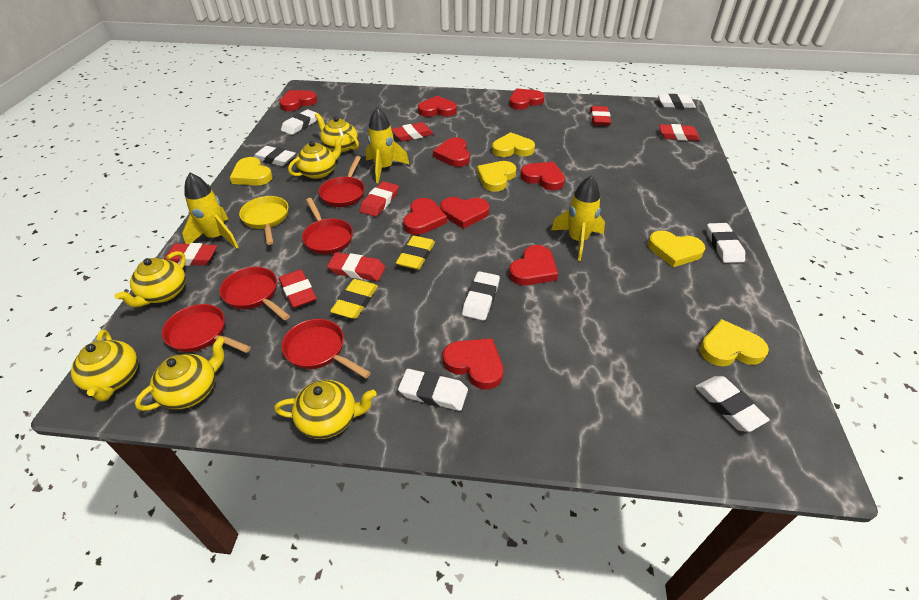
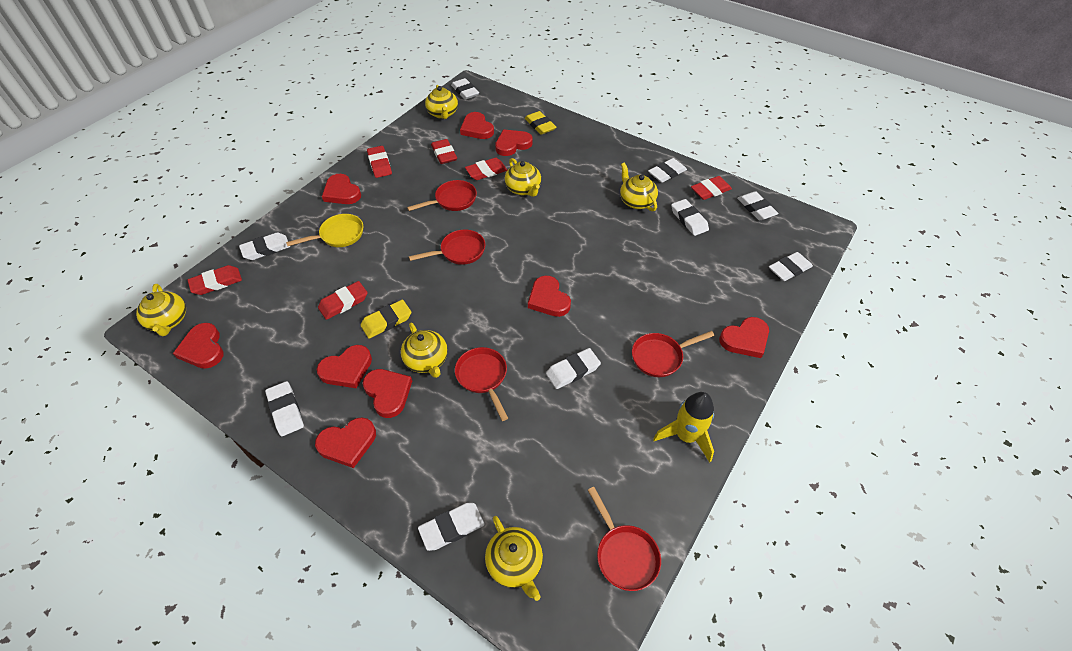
red eraser: 7 -> 6
white eraser: 7 -> 9
yellow heart: 5 -> 0
yellow rocket: 3 -> 1

